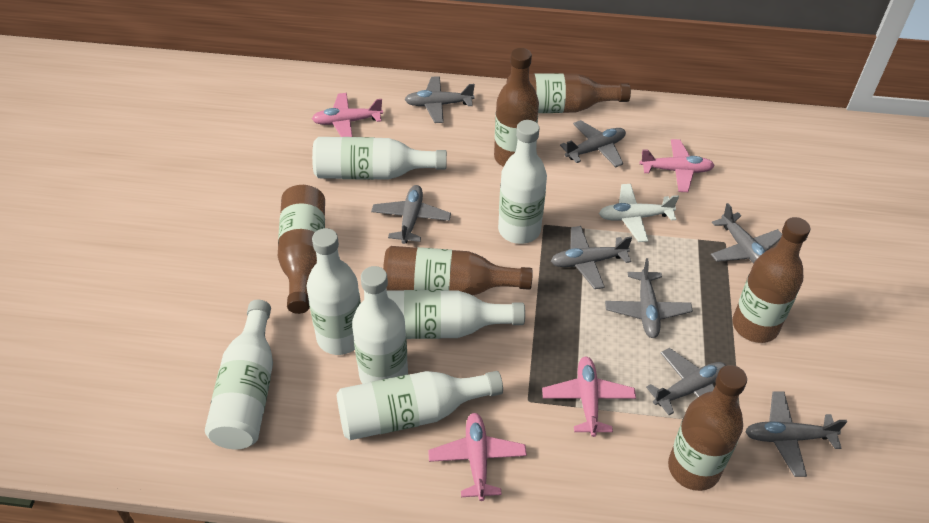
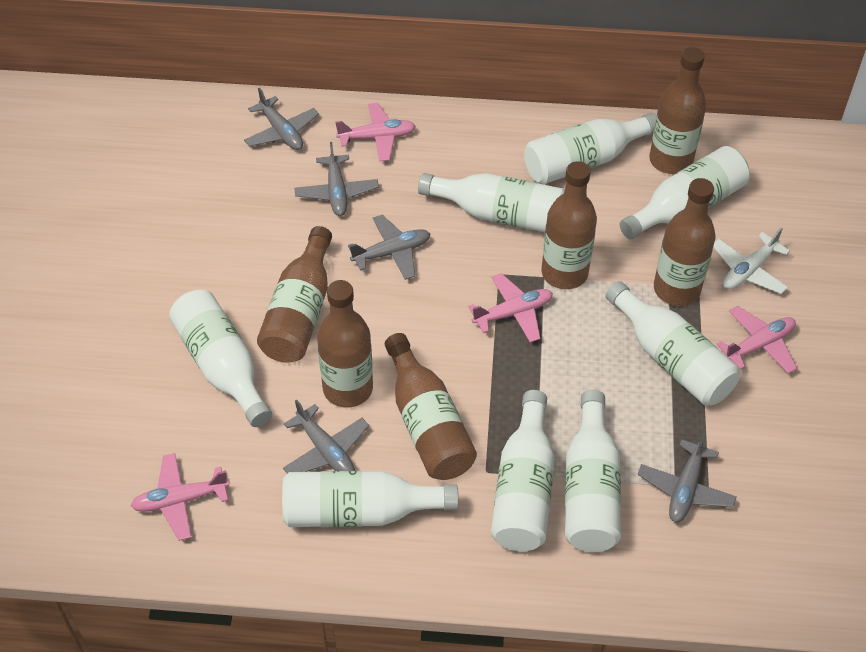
grey plane: 8 -> 5
white bottle: 7 -> 8

